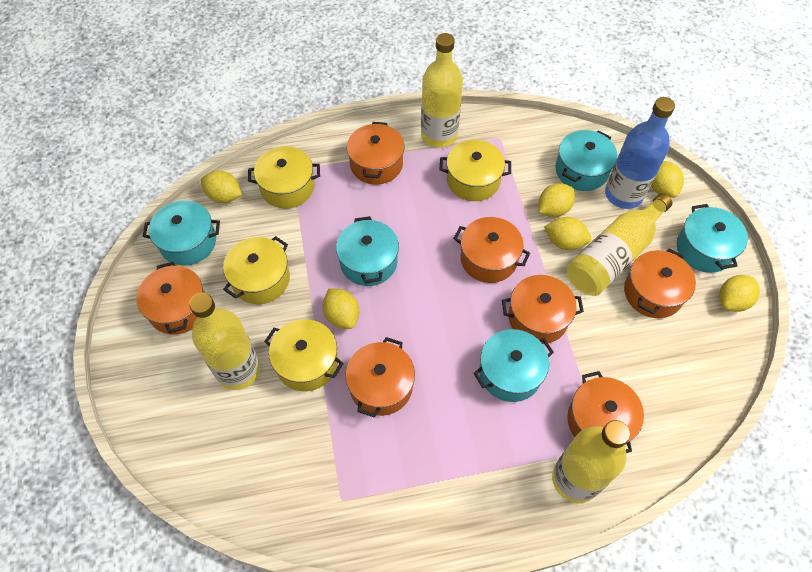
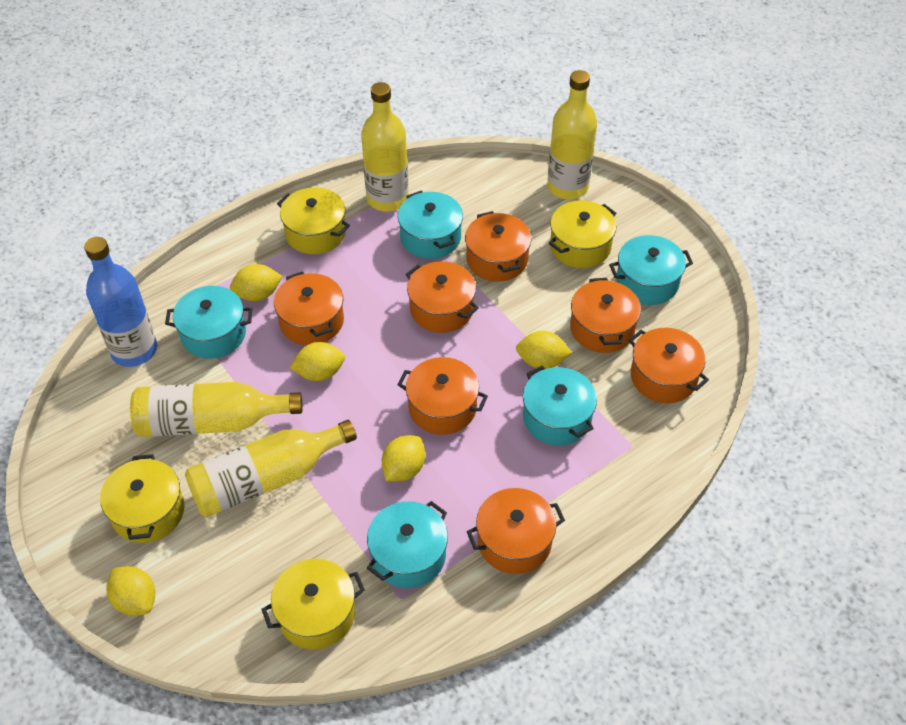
yellow lemon: 6 -> 5

